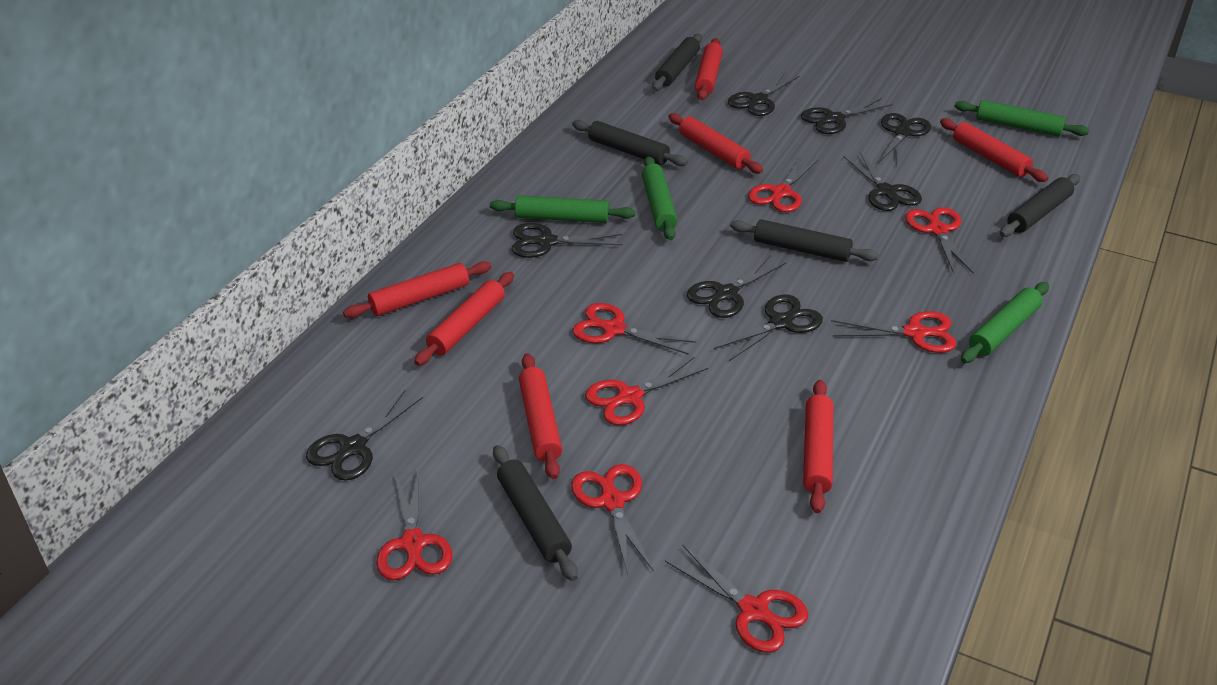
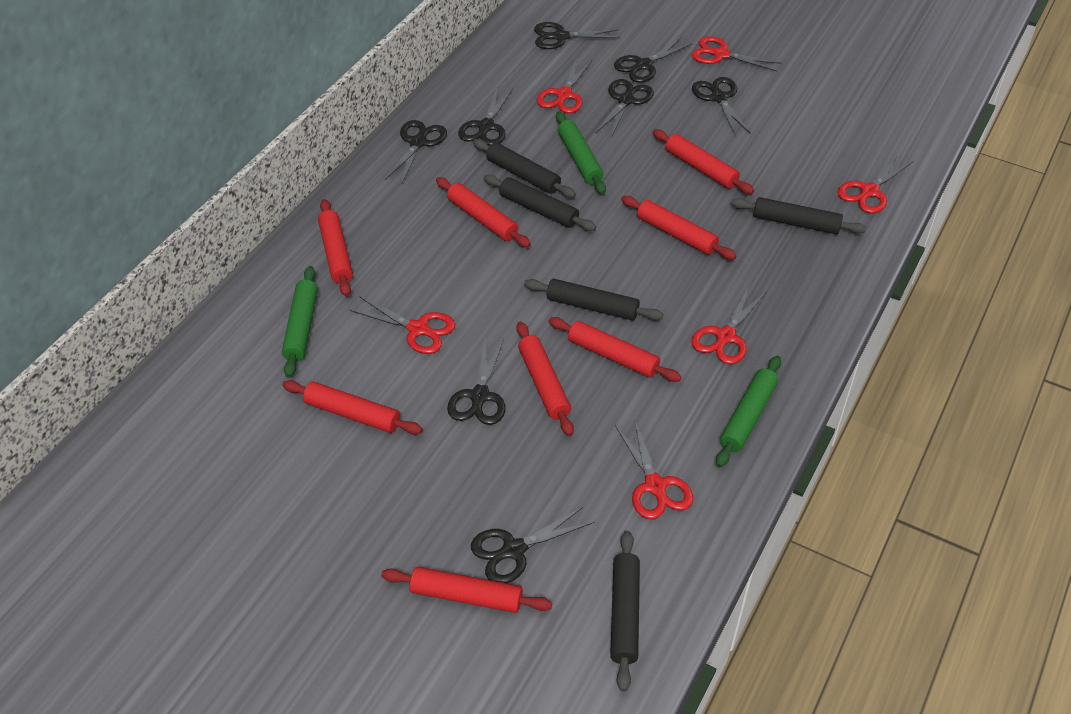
green rolling pin: 4 -> 3
red rolling pin: 7 -> 8
red scissors: 8 -> 6

